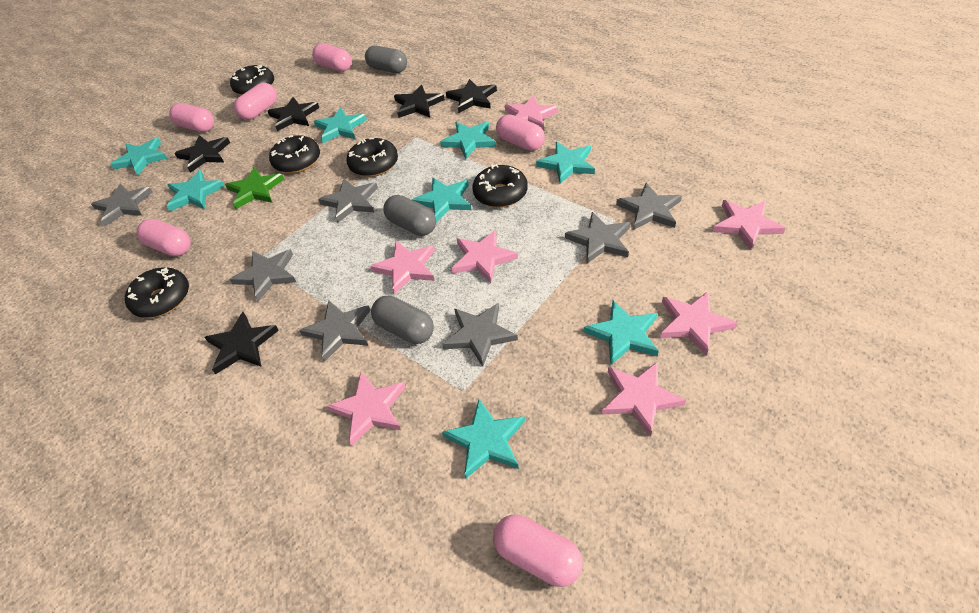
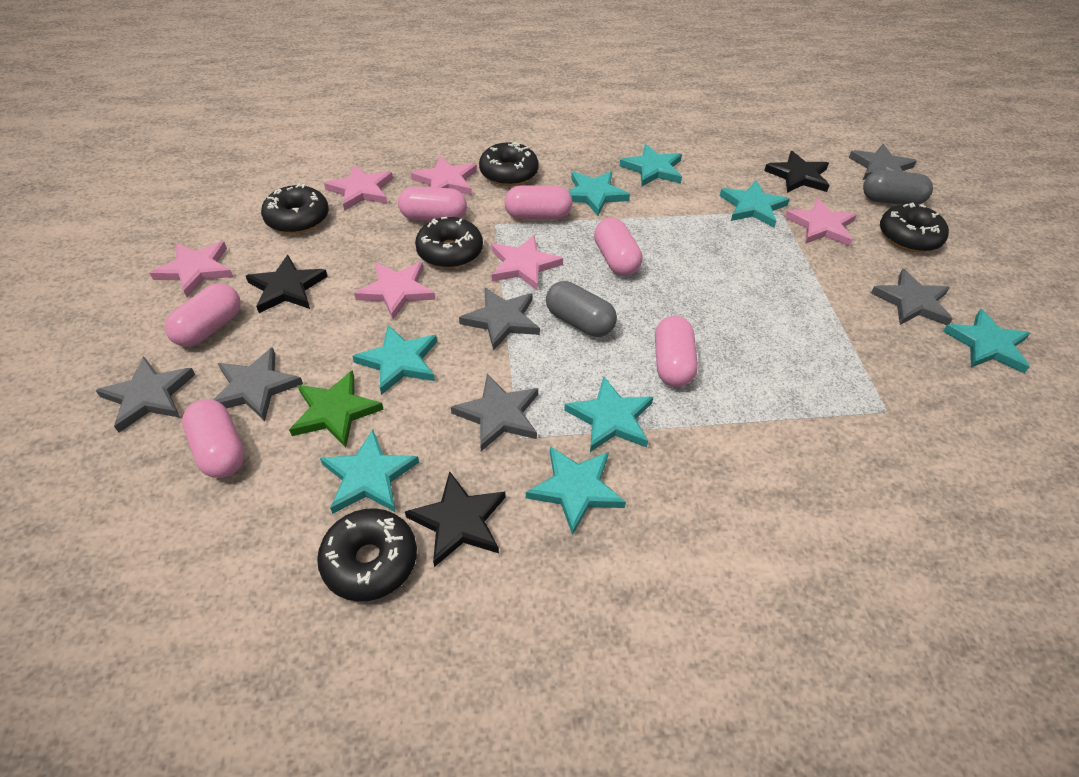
black star: 5 -> 3
grey capsule: 3 -> 2
grey star: 7 -> 6
pink star: 7 -> 6

